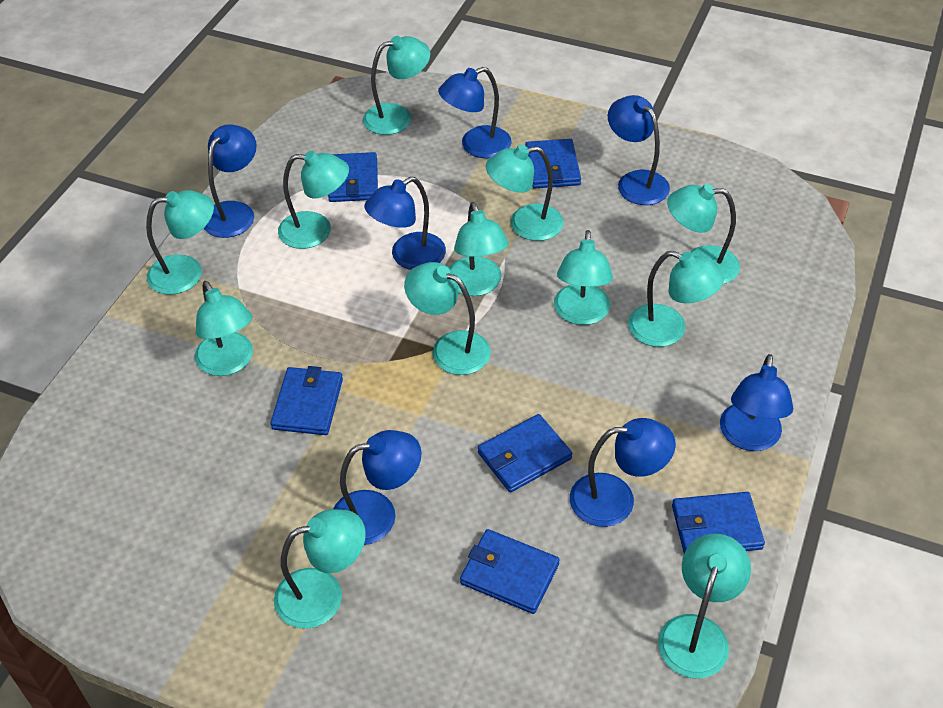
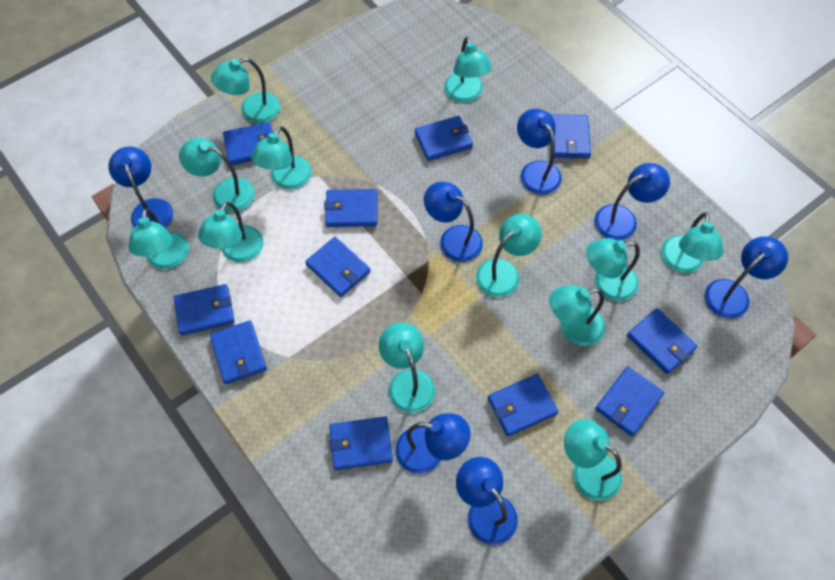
blue wallet: 6 -> 11

